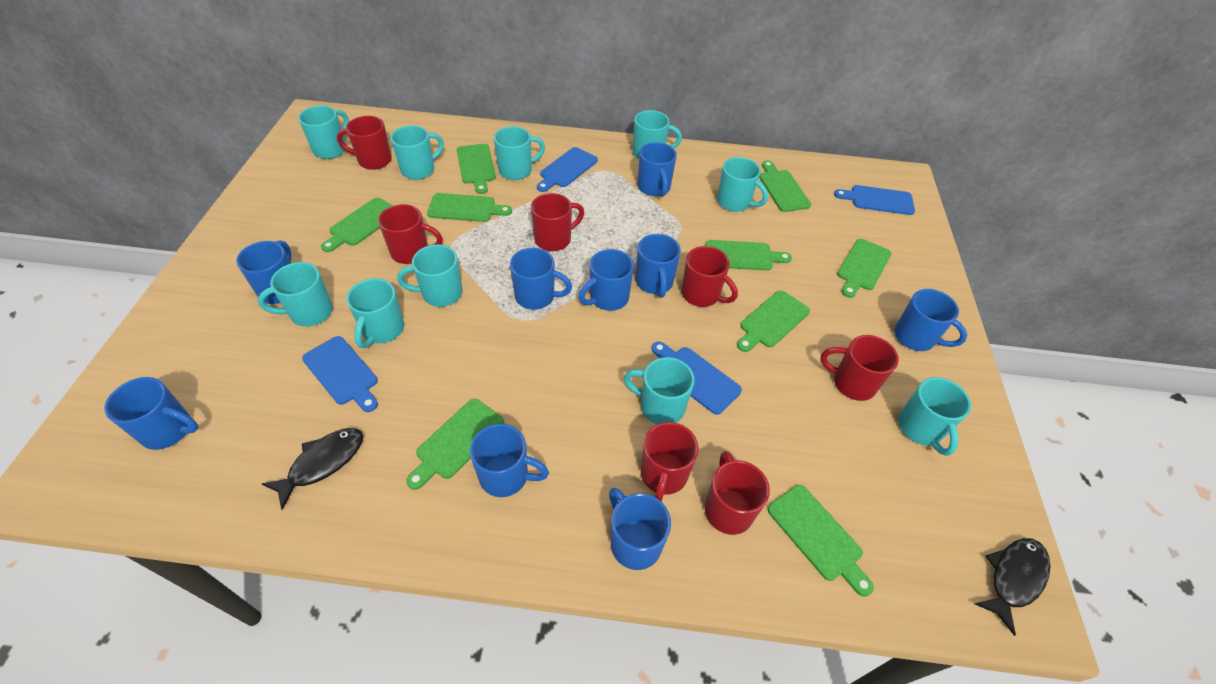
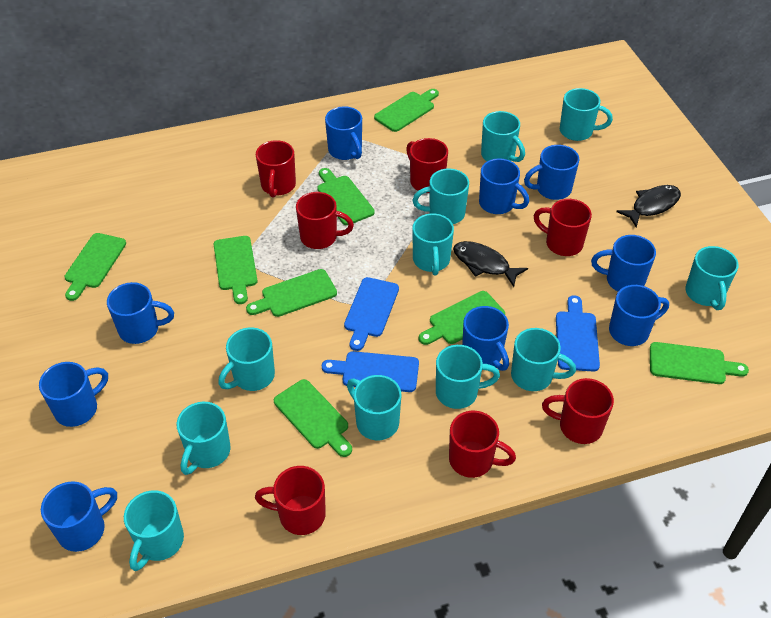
blue cutting board: 4 -> 3
green cutting board: 9 -> 8
turquoise mug: 10 -> 11

